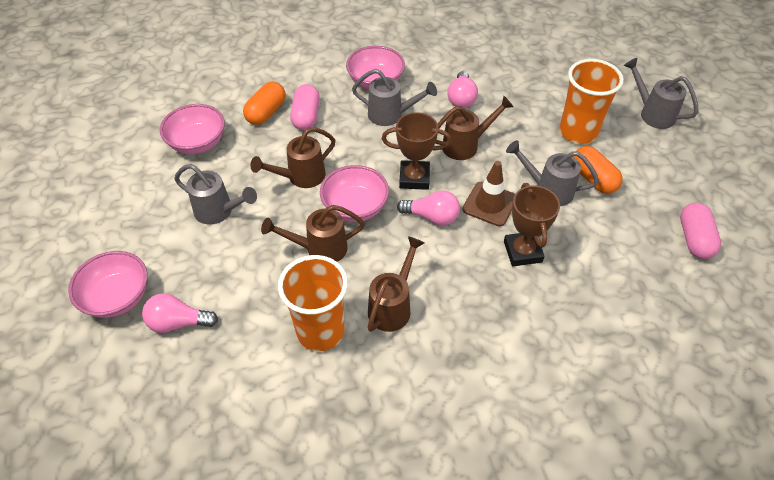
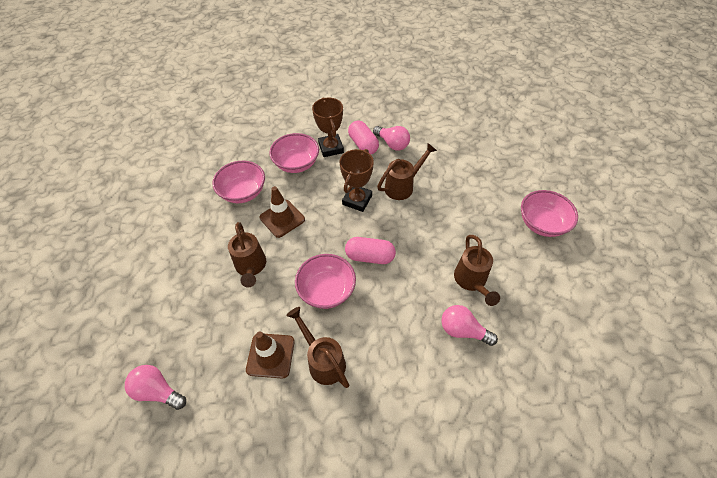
brown traffic cone: 1 -> 2
grey watering can: 4 -> 0
orange capsule: 2 -> 0
orange cup: 2 -> 0

